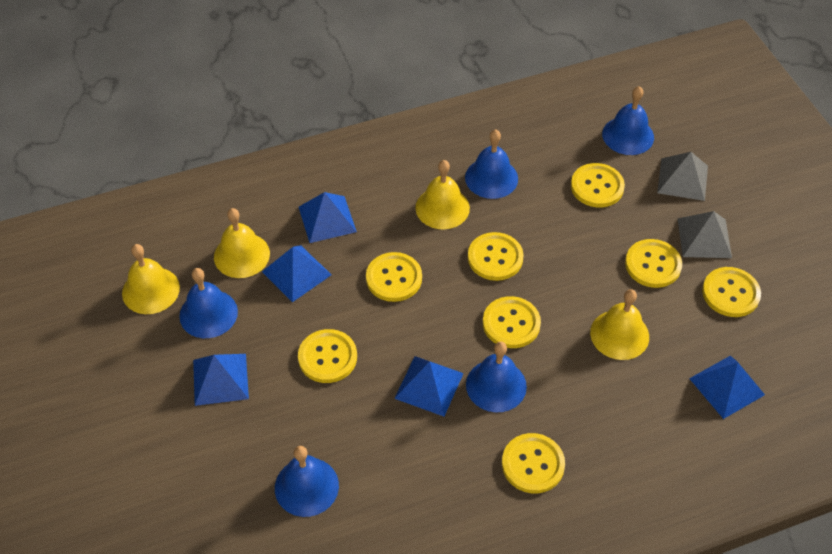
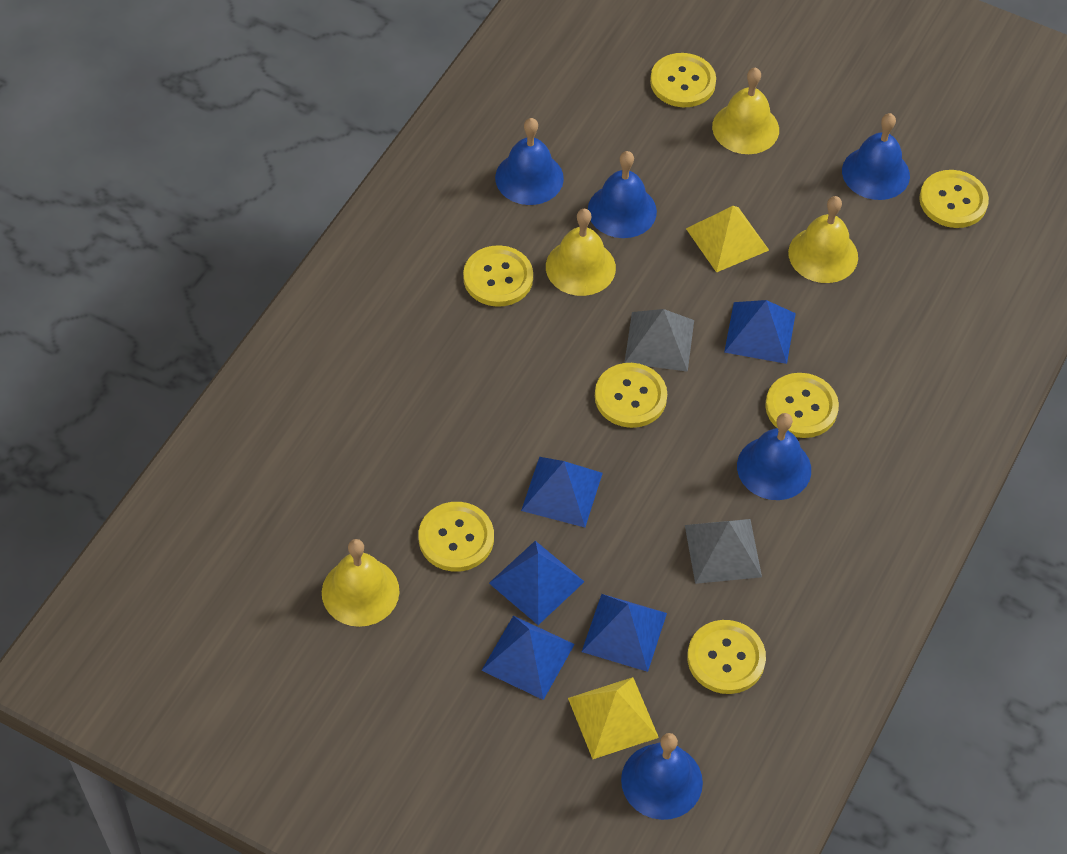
yellow button: 8 -> 7
yellow pyramid: 0 -> 2

